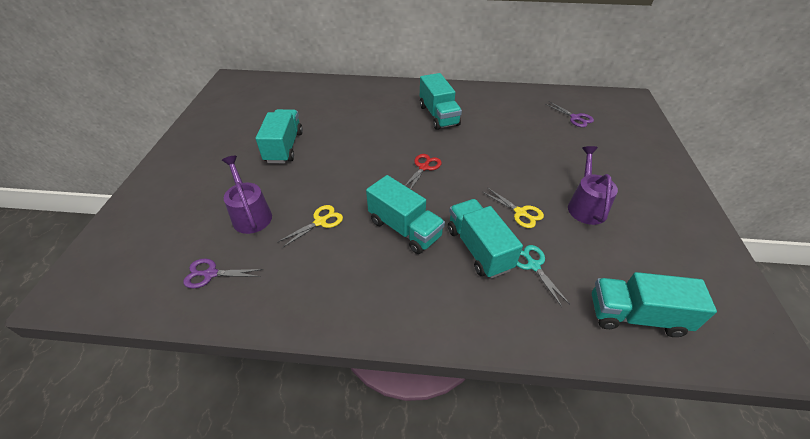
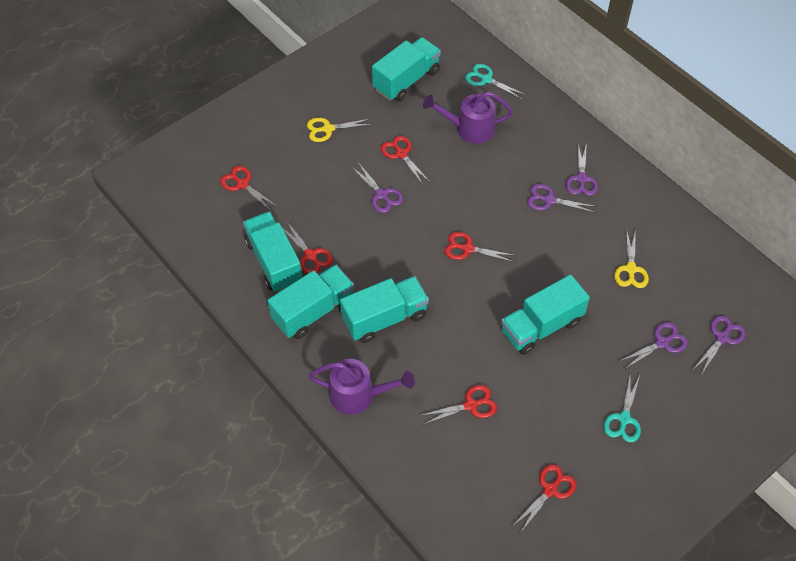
purple scissors: 2 -> 5
red scissors: 1 -> 6
turquoise scissors: 1 -> 2

